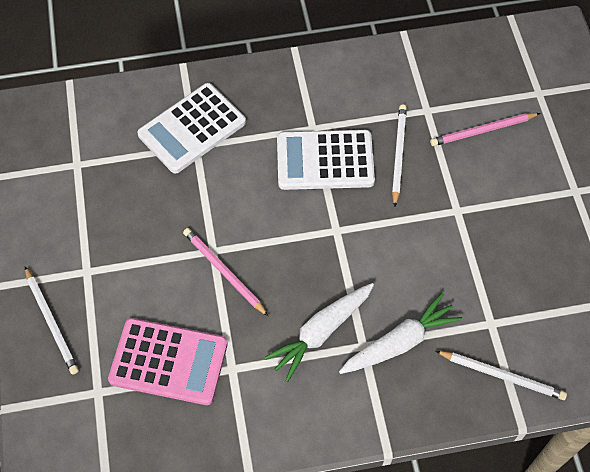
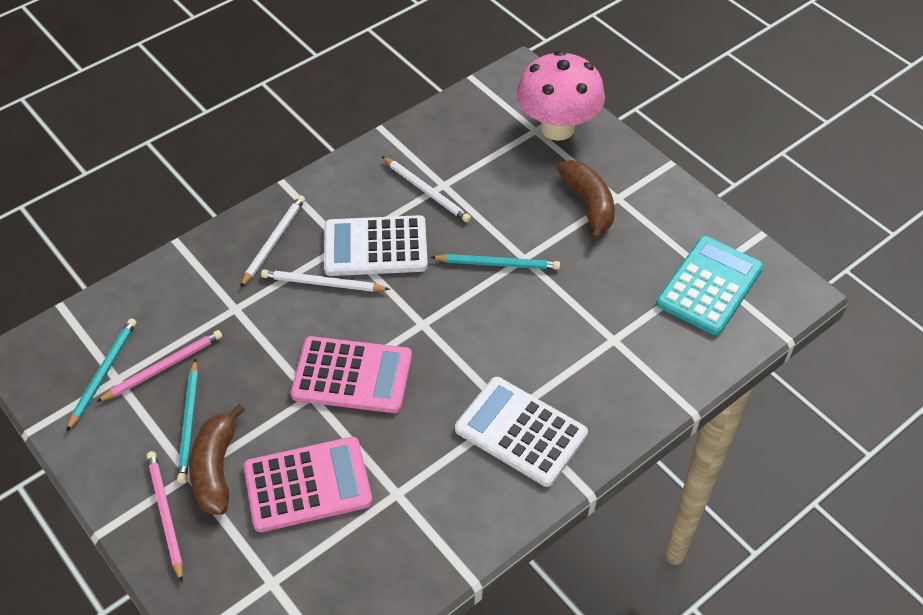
brown banana: 0 -> 2
pink calculator: 1 -> 2
pink mushroom: 0 -> 1
turquoise calculator: 0 -> 1
turquoise pencil: 0 -> 3
white carrot: 2 -> 0

